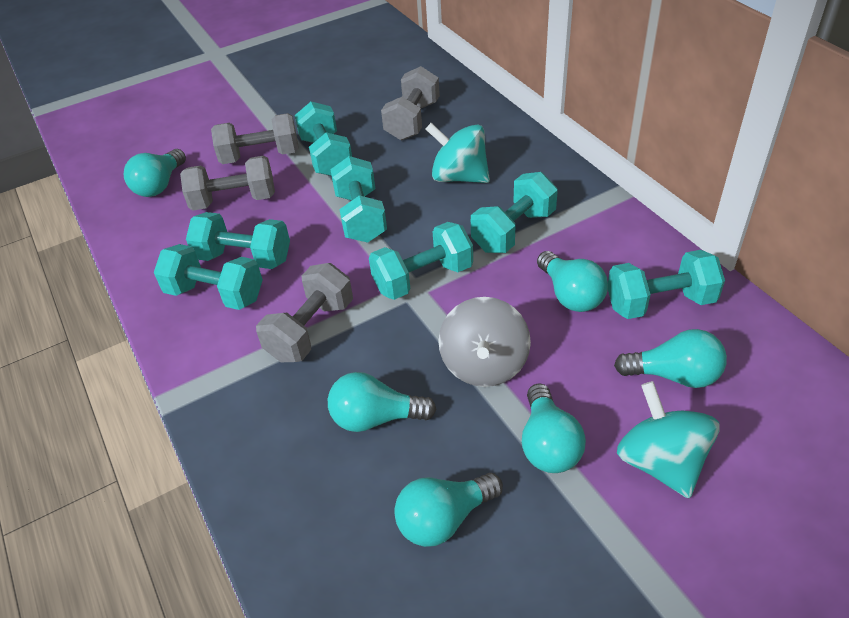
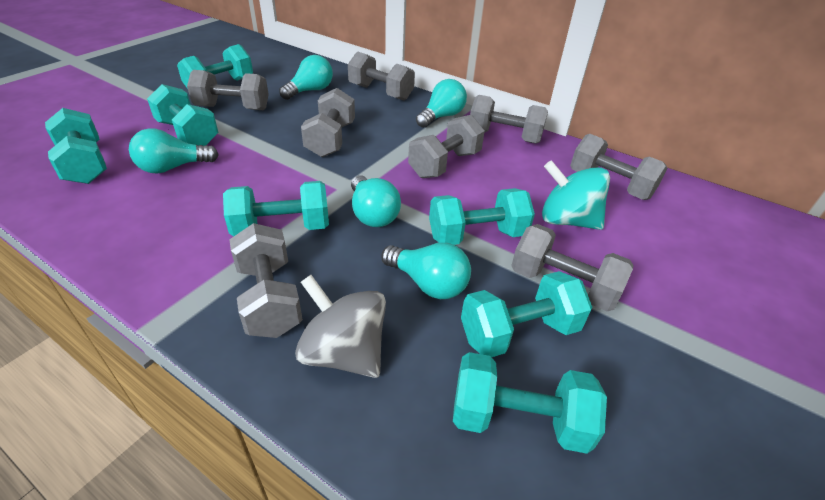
grey dumbbell: 4 -> 8
turquoise light bulb: 6 -> 5
turquoise spinning top: 2 -> 1

